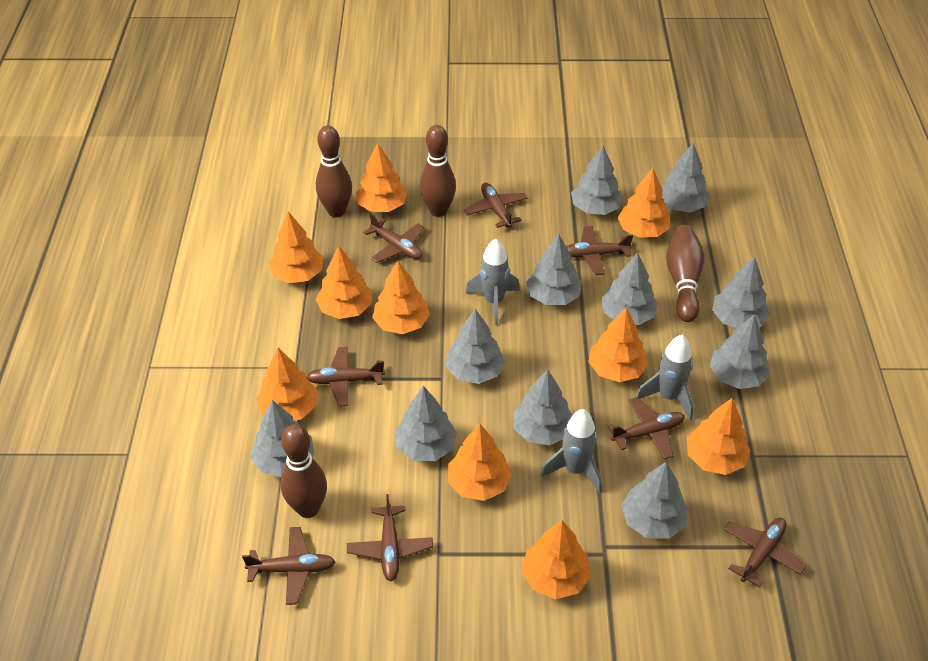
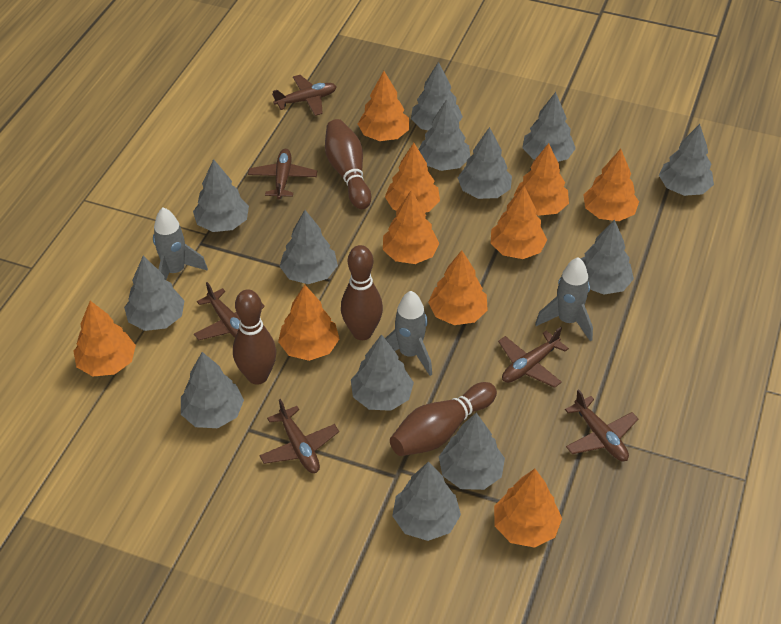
brown plane: 8 -> 6
grey tree: 11 -> 13

